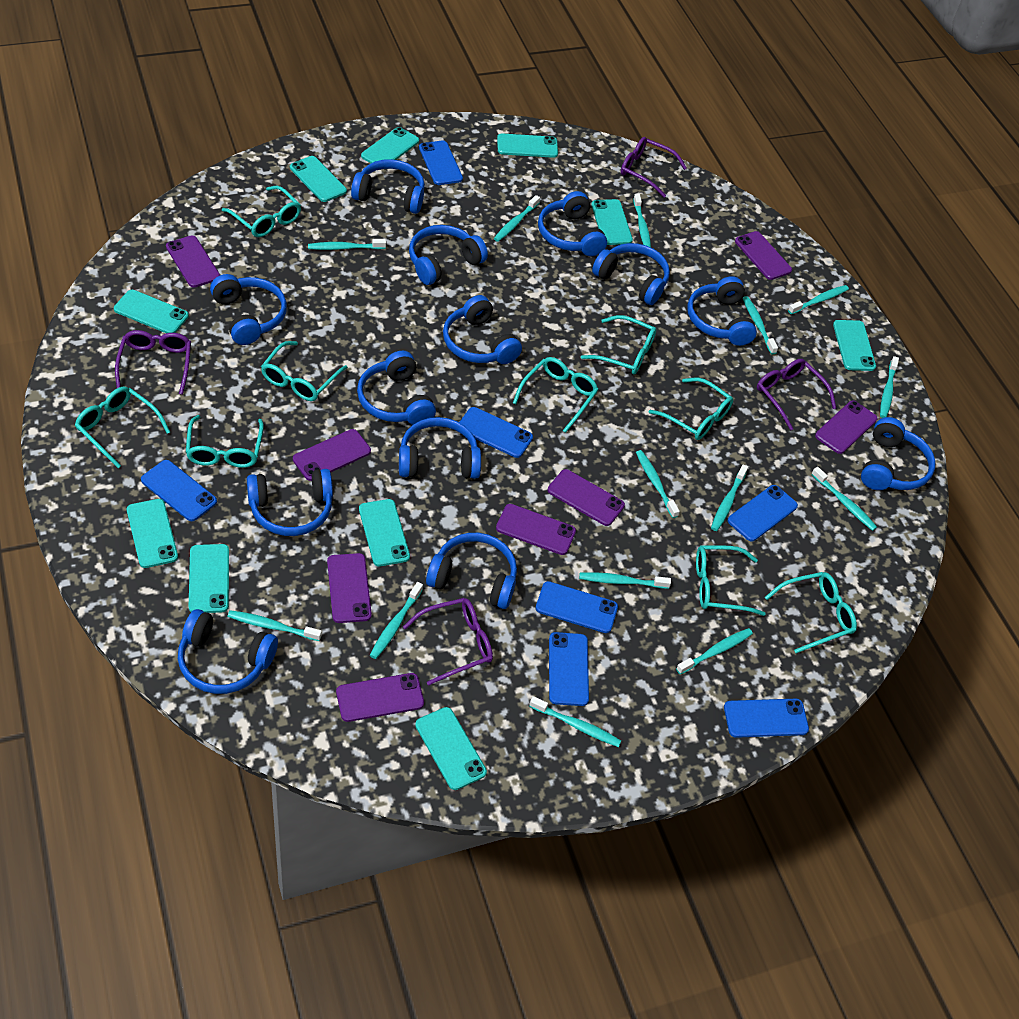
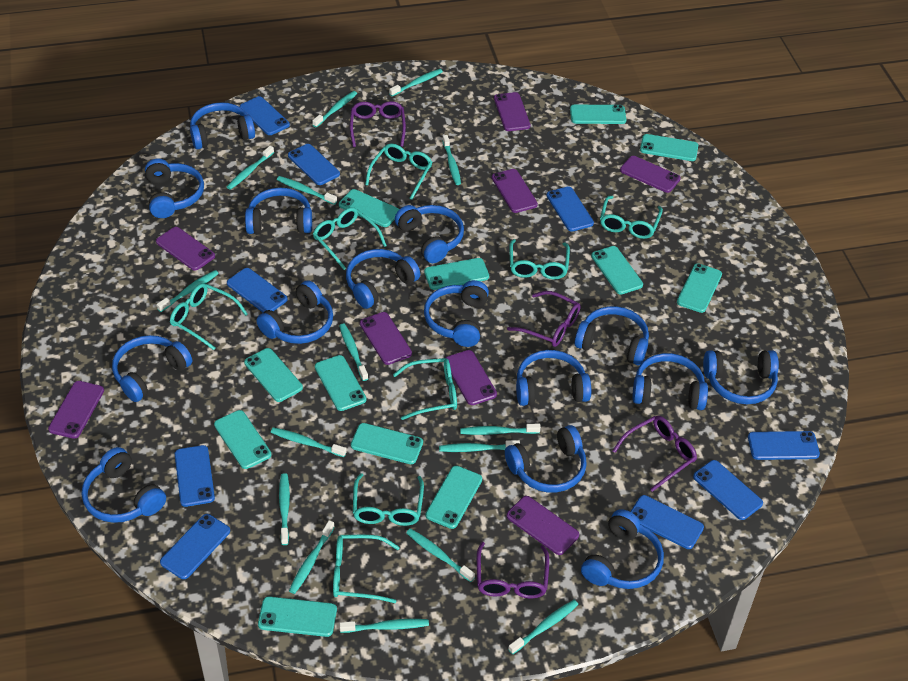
blue headphones: 13 -> 15
blue phone: 7 -> 9
turquoise glasses: 9 -> 8
turquoise phone: 10 -> 12
turquoise toothbrush: 14 -> 15

